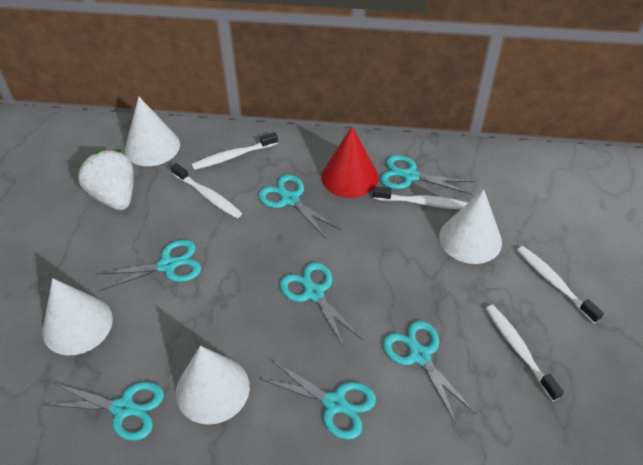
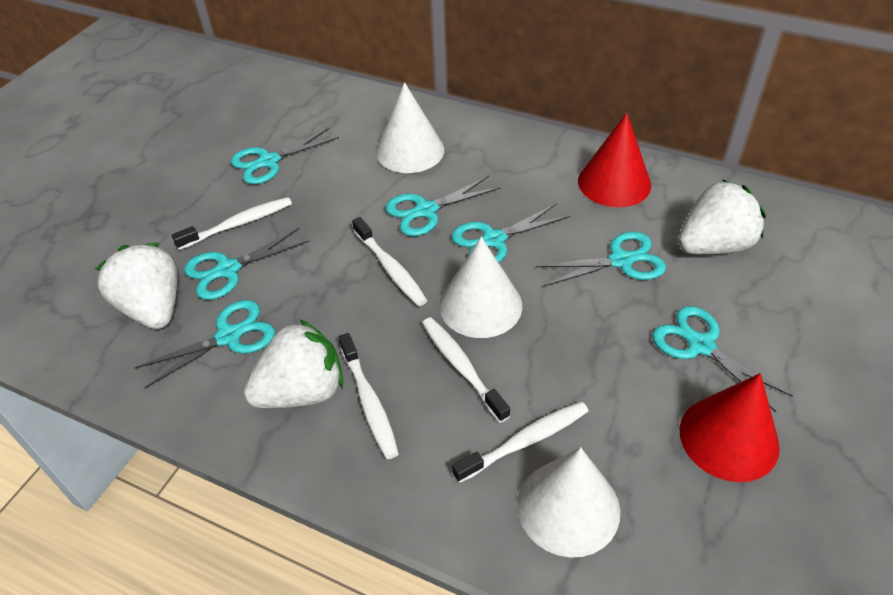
red cone: 1 -> 2
white cone: 4 -> 3
white strawberry: 1 -> 3

